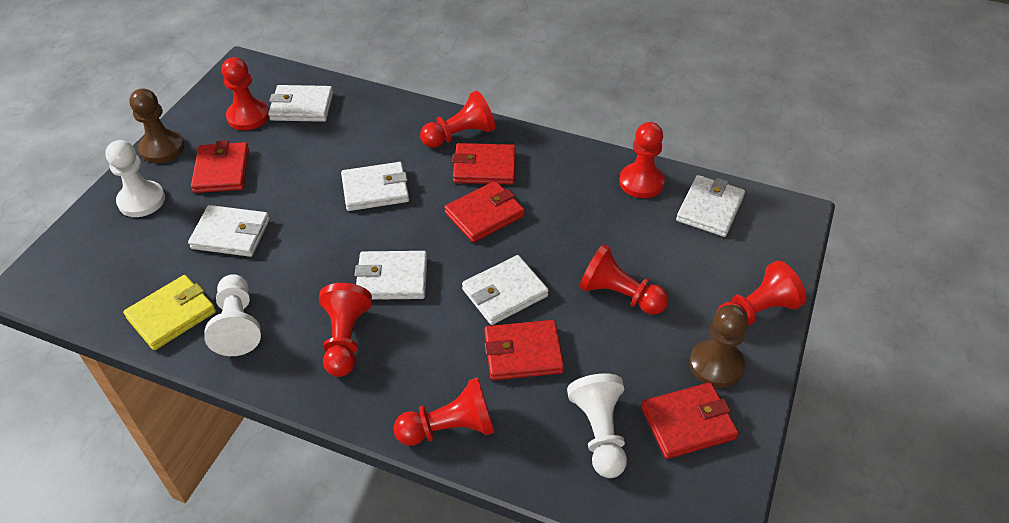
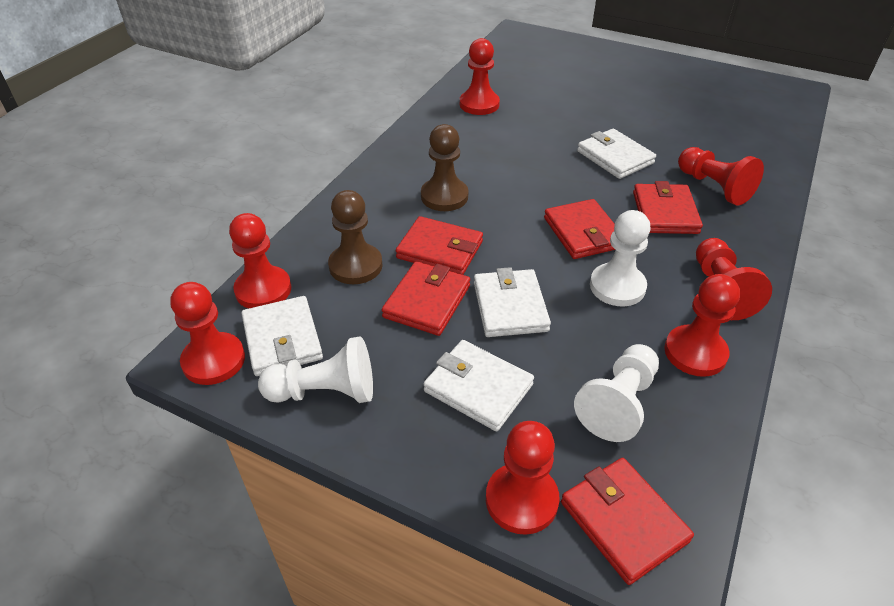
white wallet: 6 -> 4
yellow wallet: 1 -> 0

